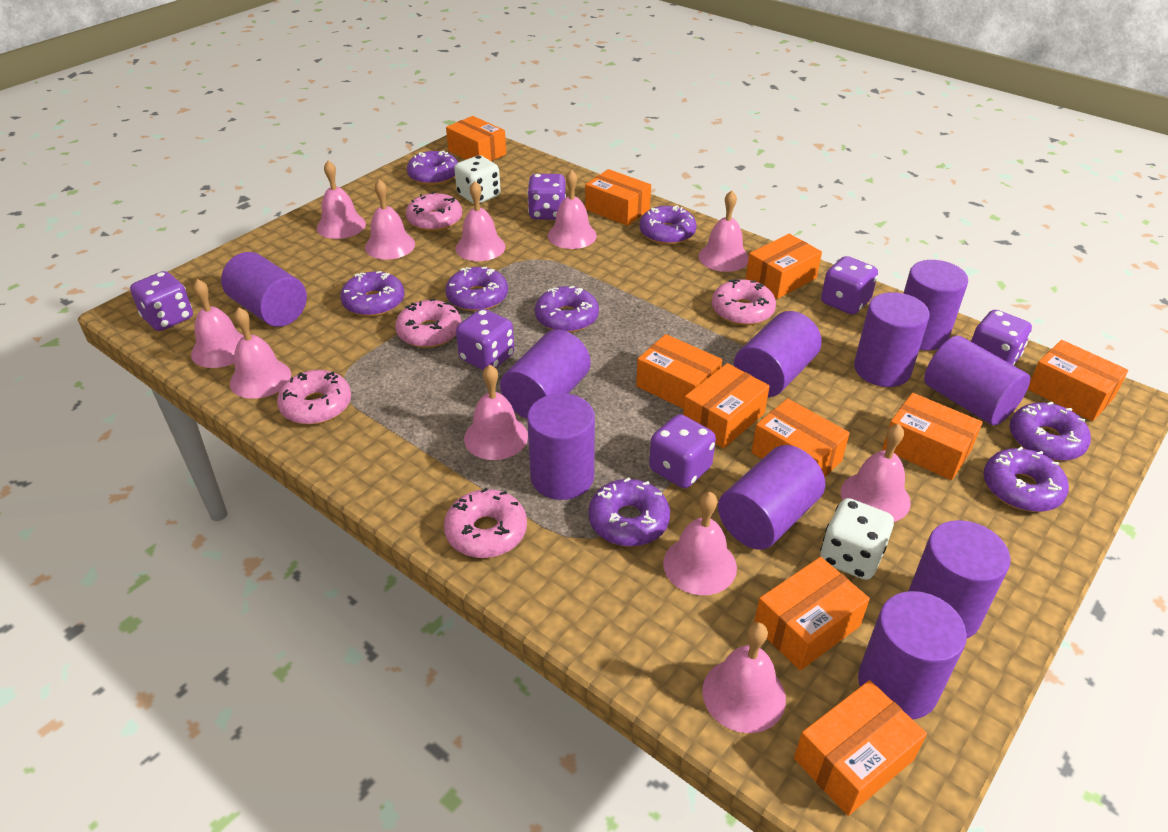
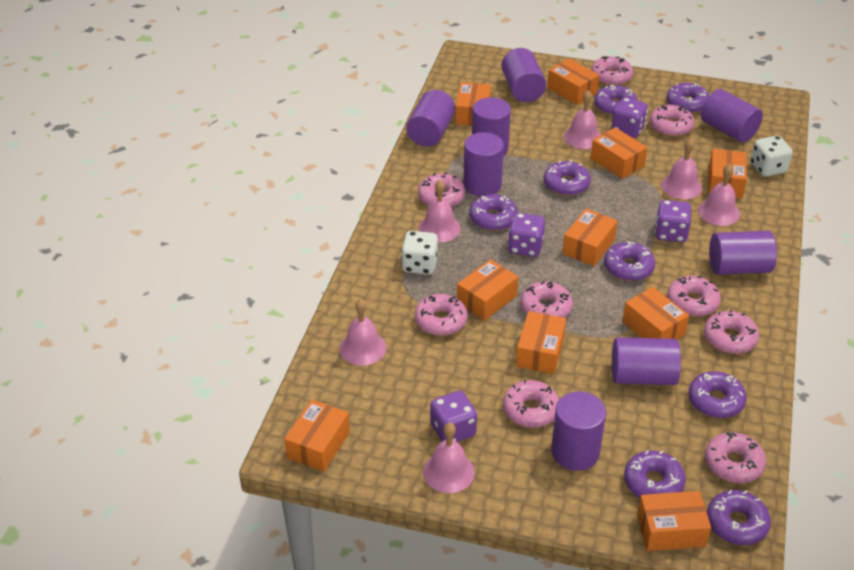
pink bell: 11 -> 6
pink donut: 5 -> 9
purple cylinder: 10 -> 8
purple dice: 6 -> 4

